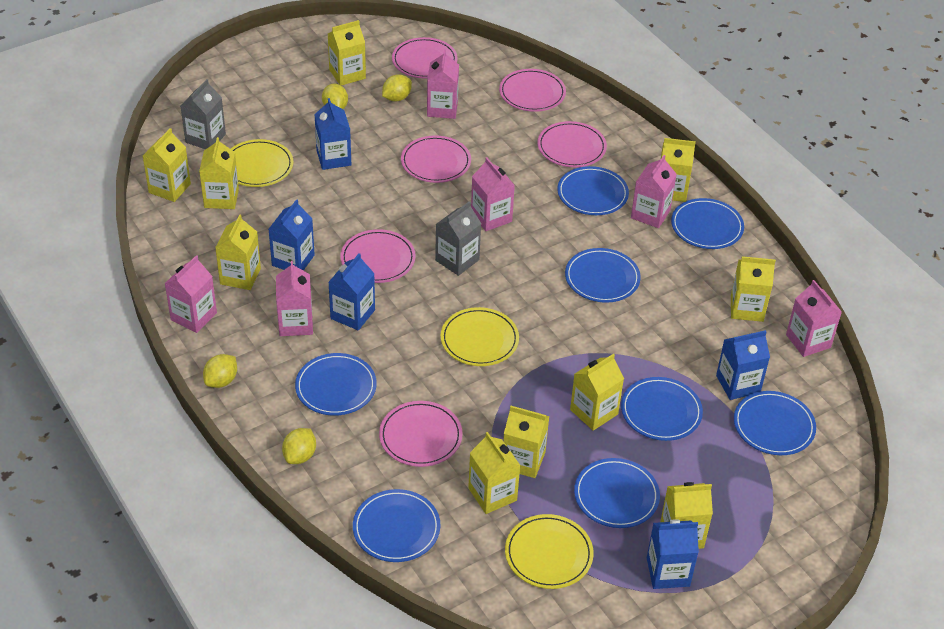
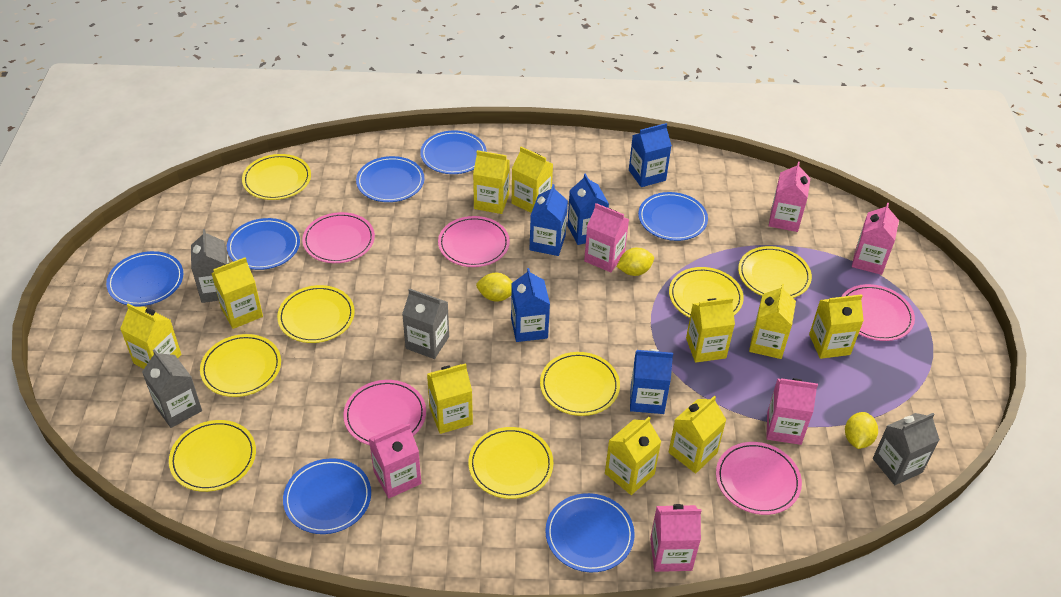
blue plate: 8 -> 7
grey carton: 2 -> 4
pink plate: 6 -> 5
yellow lemon: 4 -> 3
yellow plate: 3 -> 8

